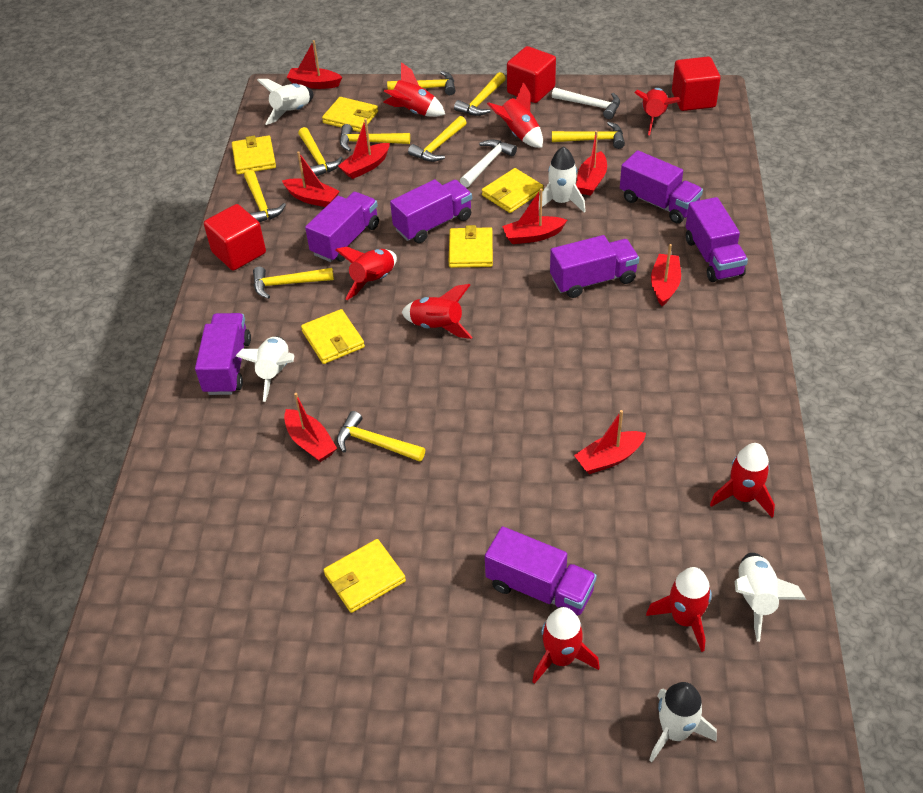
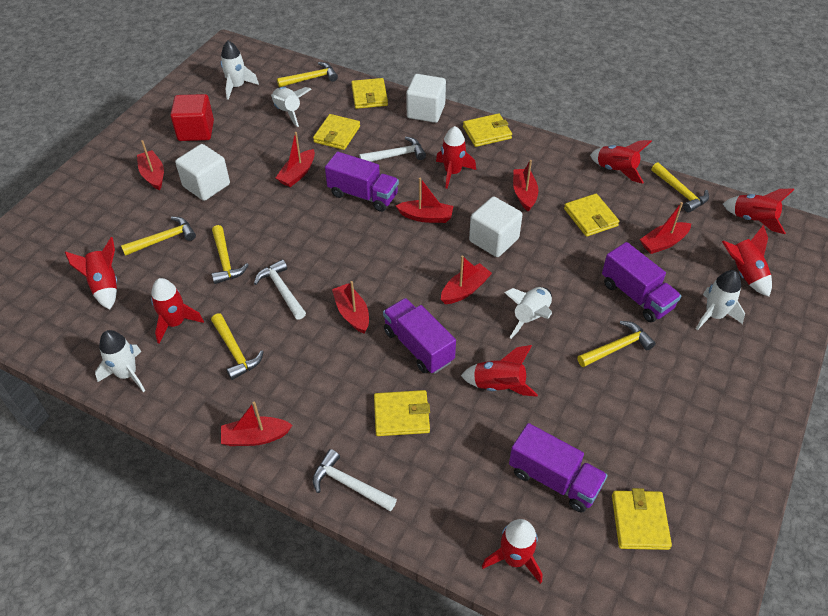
purple truck: 7 -> 4
red cube: 3 -> 1
white cube: 0 -> 3
white hammer: 2 -> 3
yellow hammer: 9 -> 6

